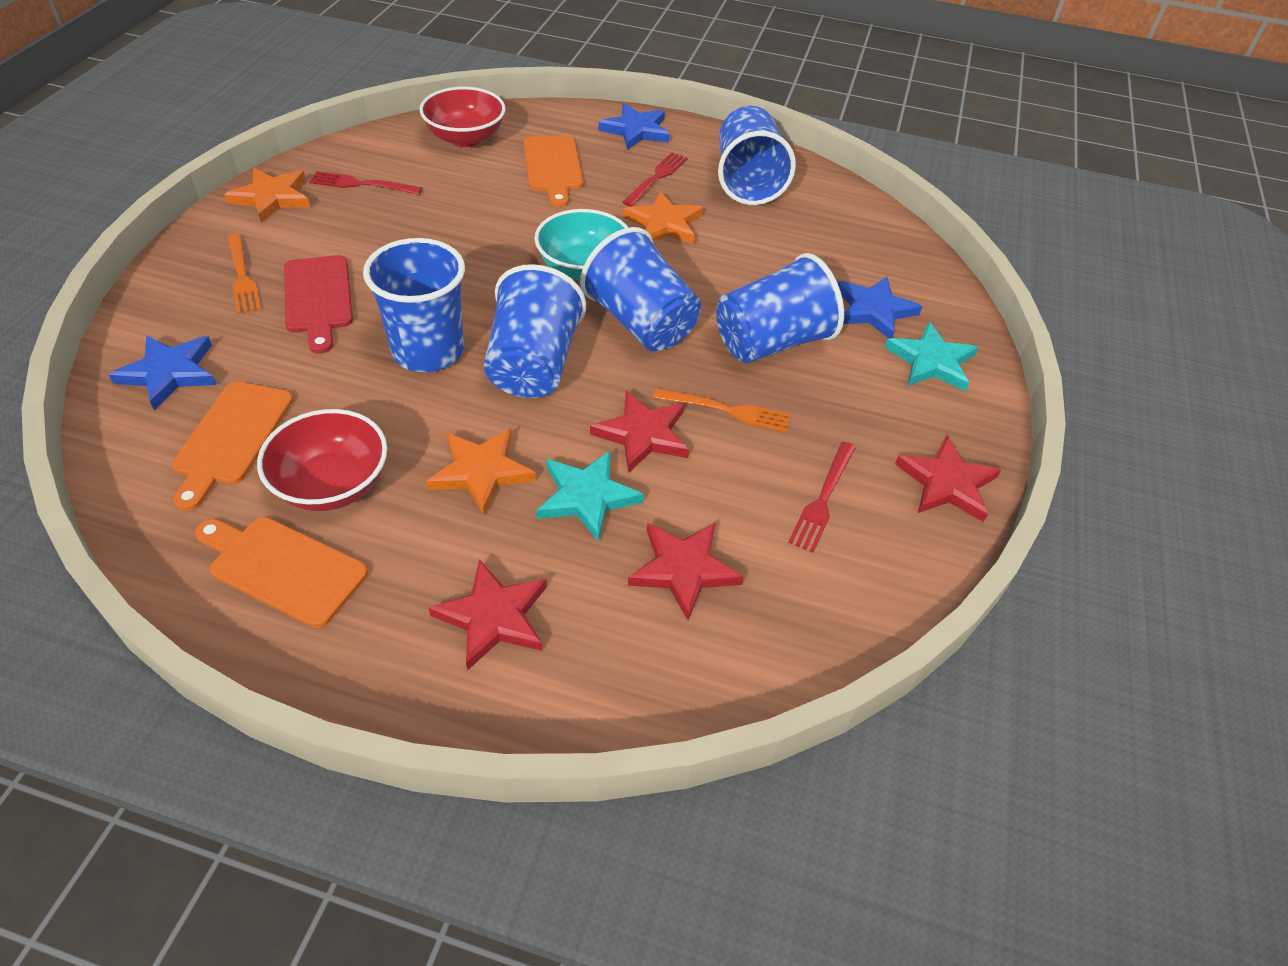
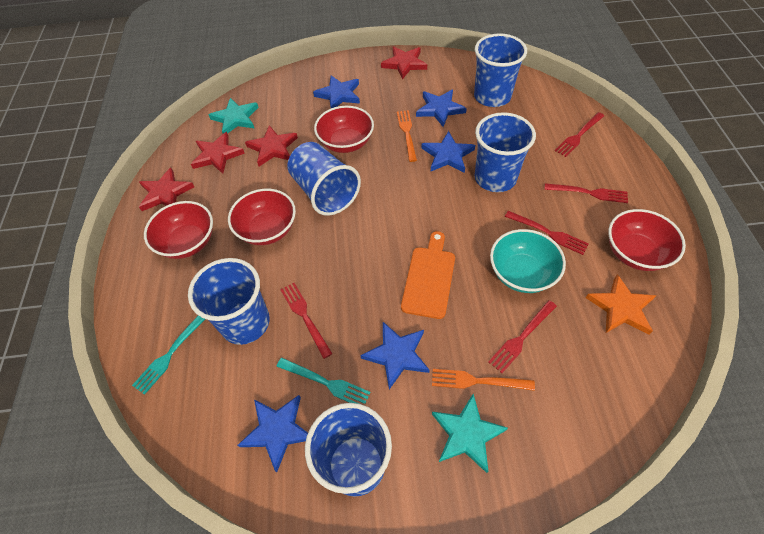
blue star: 3 -> 5
orange cutting board: 3 -> 1
orange star: 3 -> 1
red bowl: 2 -> 4
red cutting board: 1 -> 0
red fork: 3 -> 5
turquoise fork: 0 -> 2

